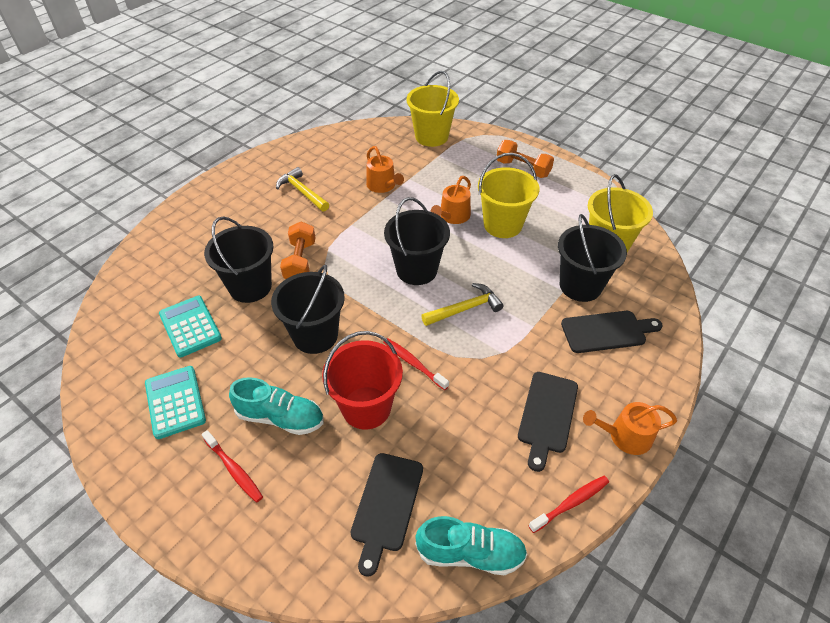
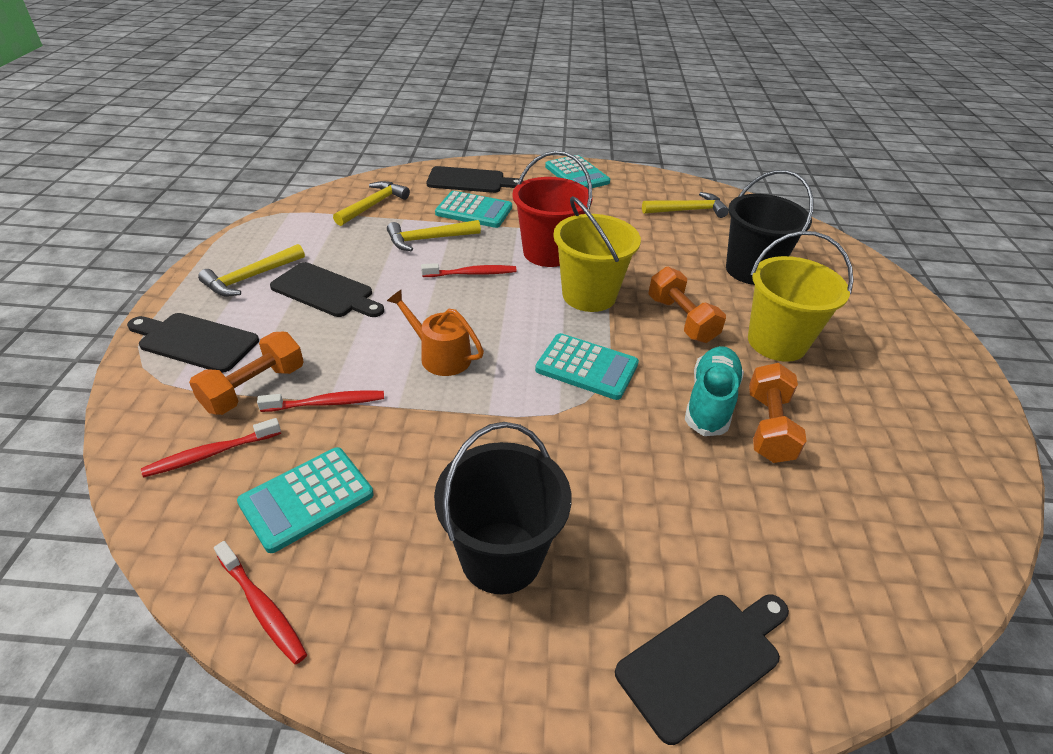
black bucket: 4 -> 2
black cutting board: 3 -> 4
orange dumbbell: 2 -> 3
orange watering can: 3 -> 1
red toothbrush: 3 -> 4
turquoise calculator: 2 -> 4
turquoise shoe: 2 -> 1
yellow bucket: 3 -> 2
yellow hammer: 2 -> 4

